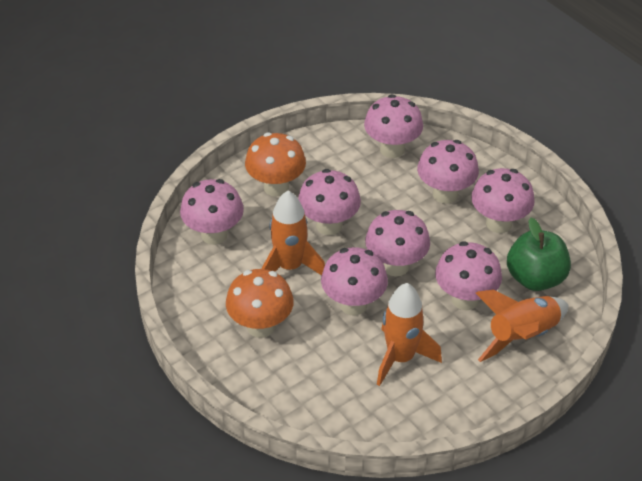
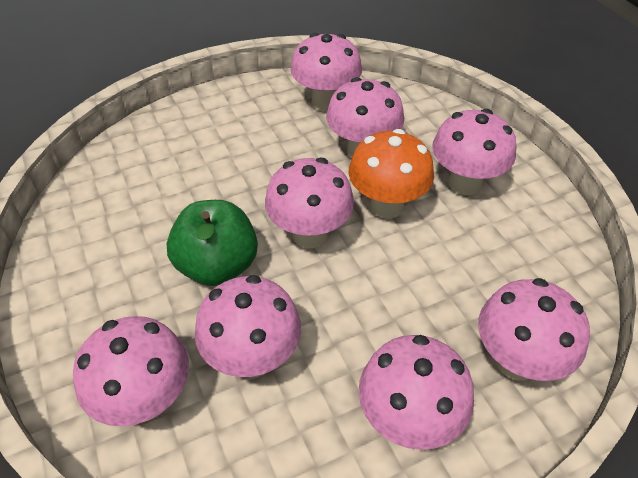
orange mushroom: 2 -> 1
orange rocket: 3 -> 0

